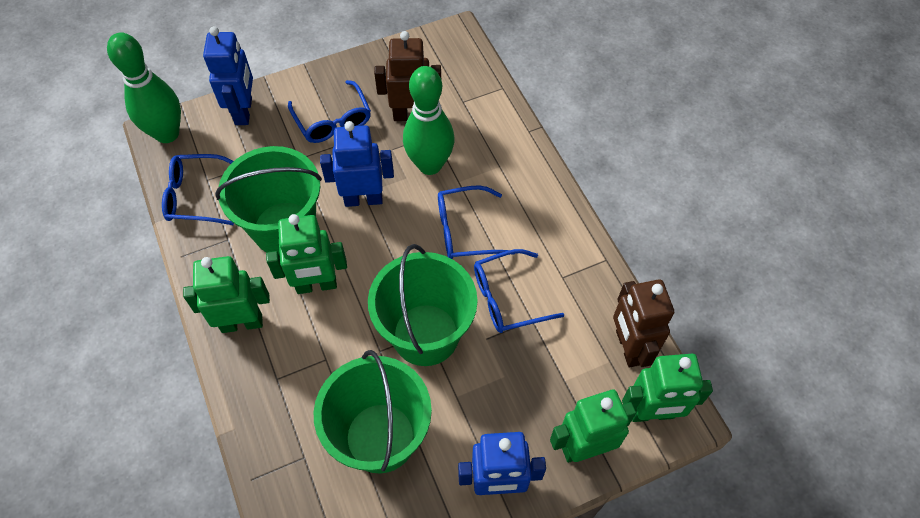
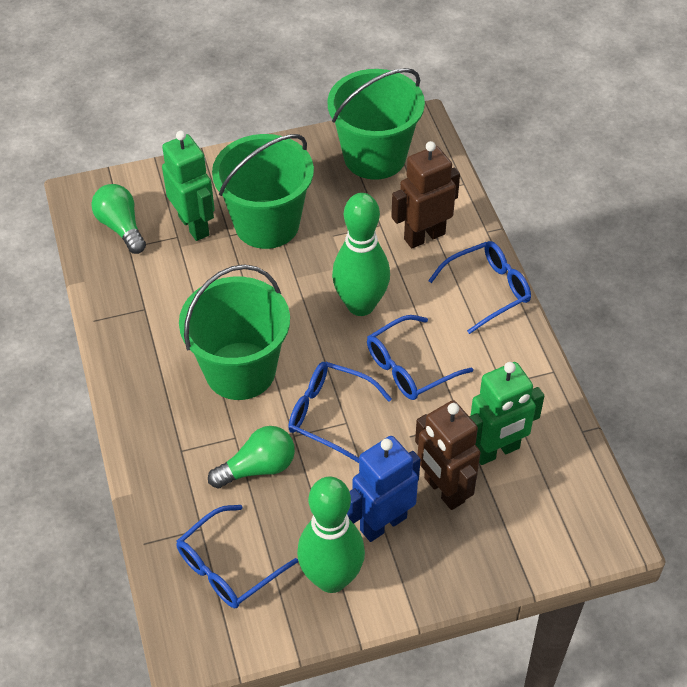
blue robot: 3 -> 1
green light bulb: 0 -> 2
green robot: 4 -> 2

